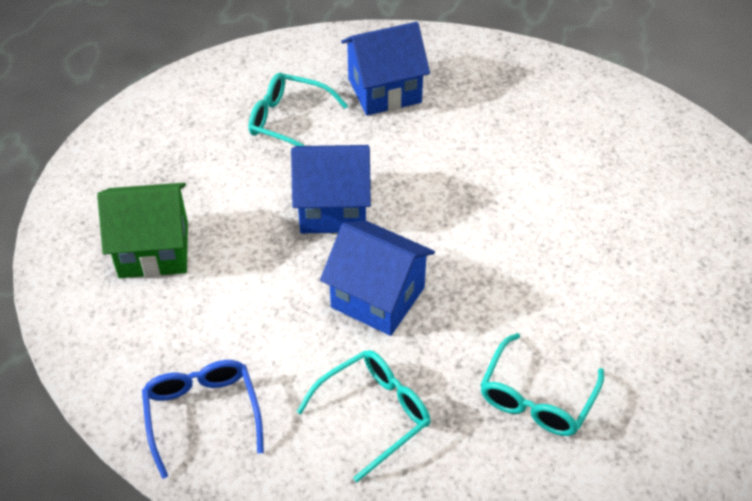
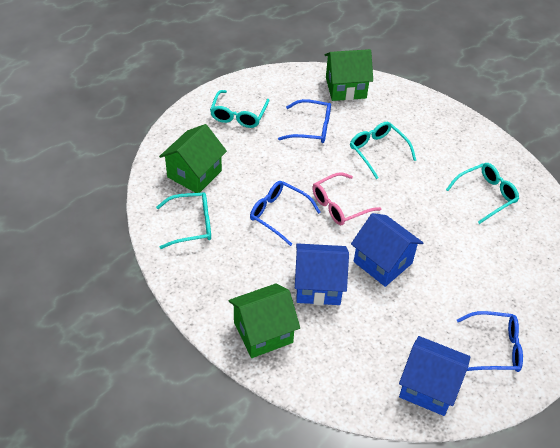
blue glasses: 1 -> 3
green house: 1 -> 3
pink glasses: 0 -> 1
turquoise glasses: 3 -> 4

